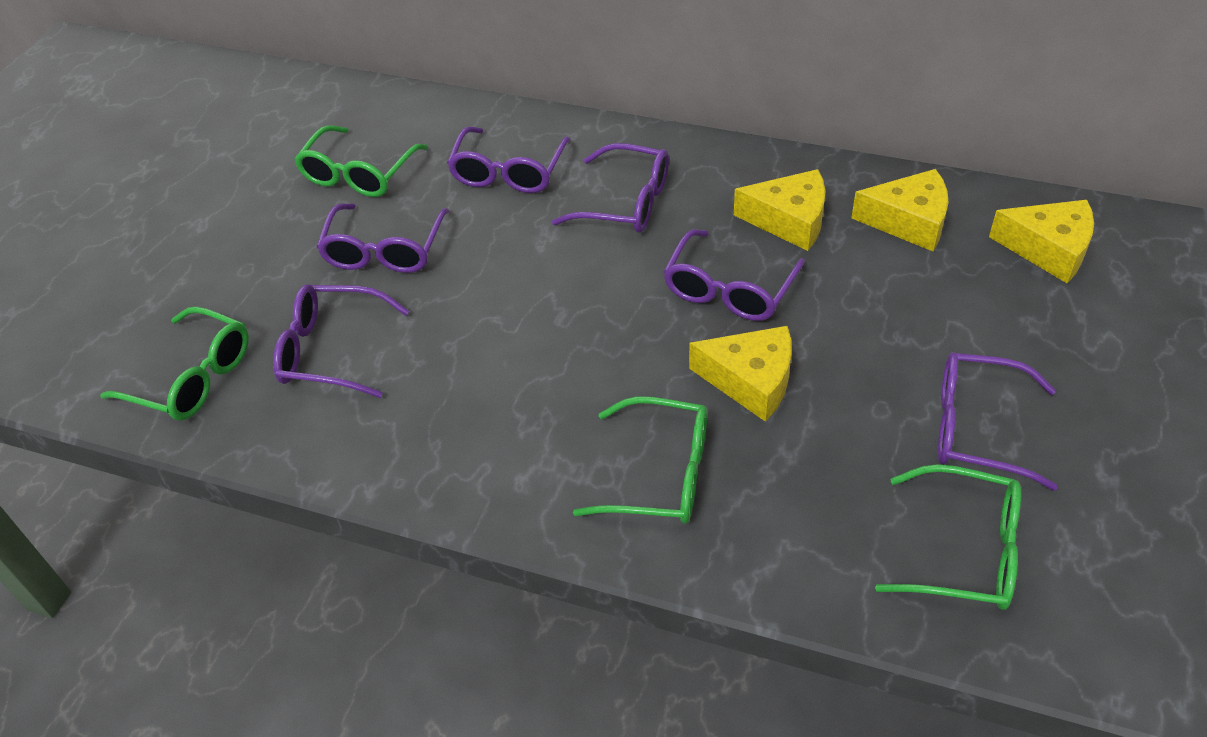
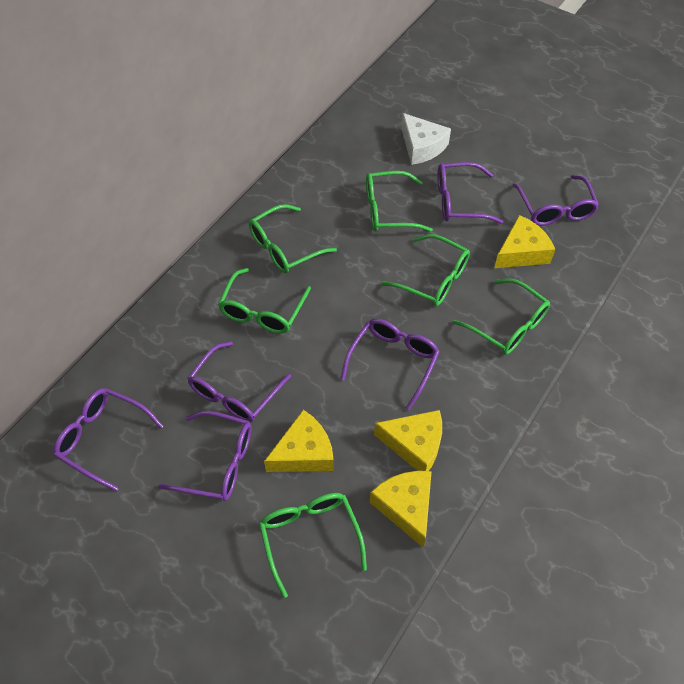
green glasses: 4 -> 6
white cheese: 0 -> 1

